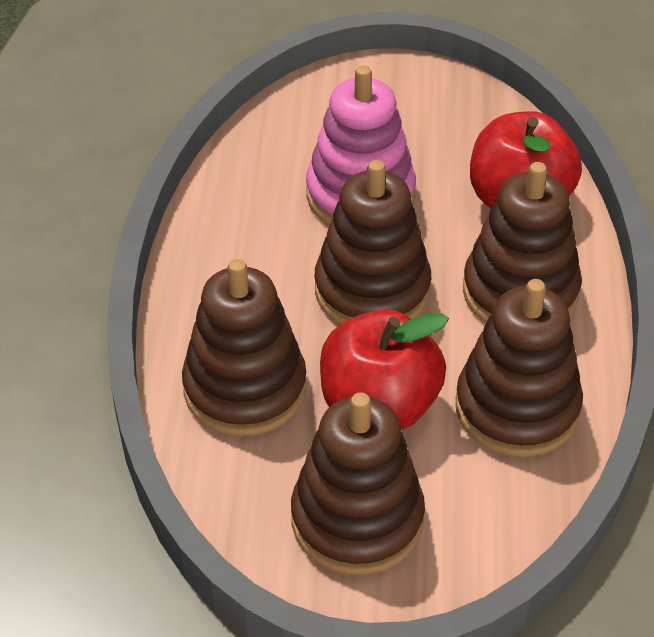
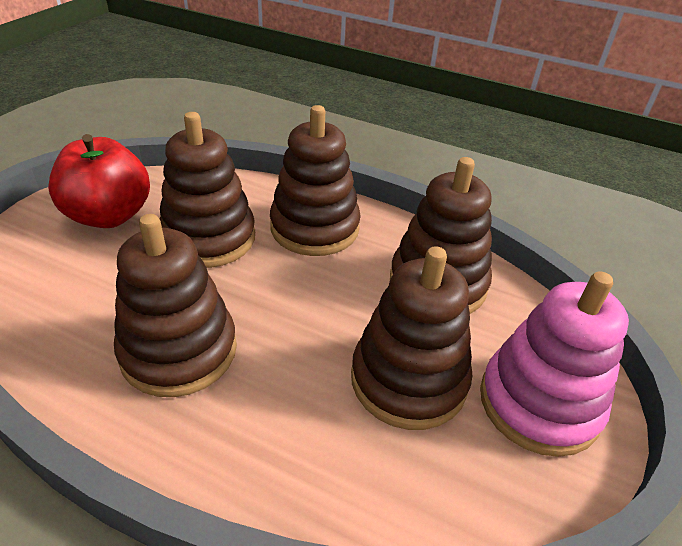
red apple: 2 -> 1

